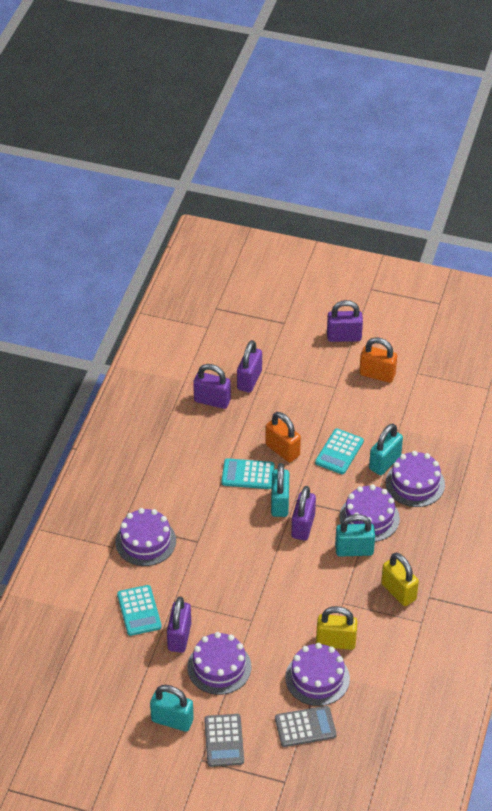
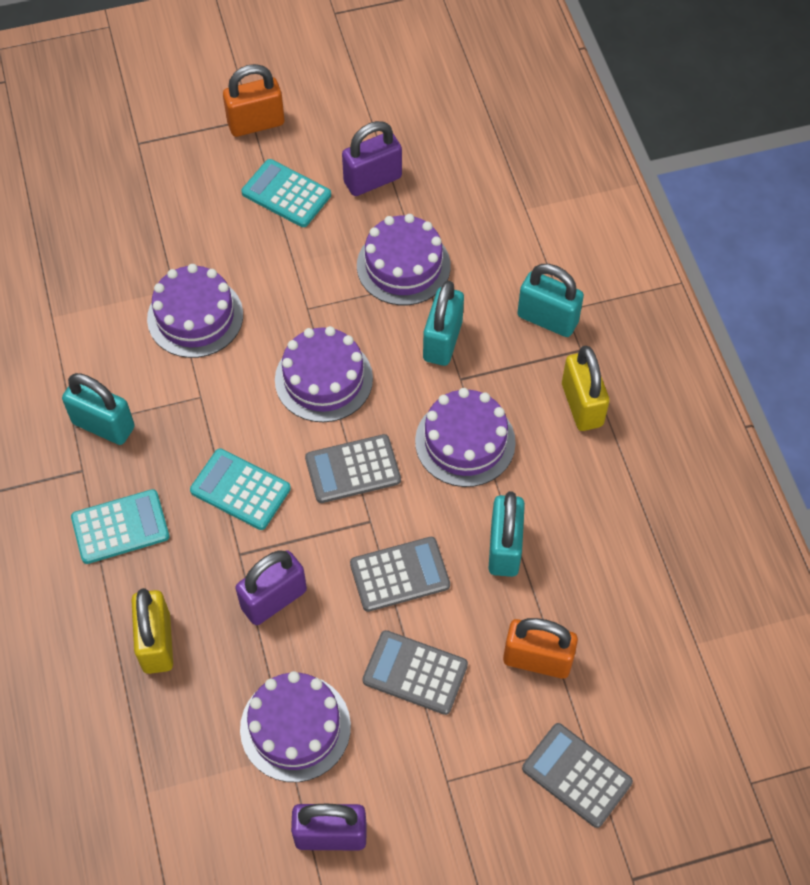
grey calculator: 2 -> 4
purple padlock: 5 -> 3

